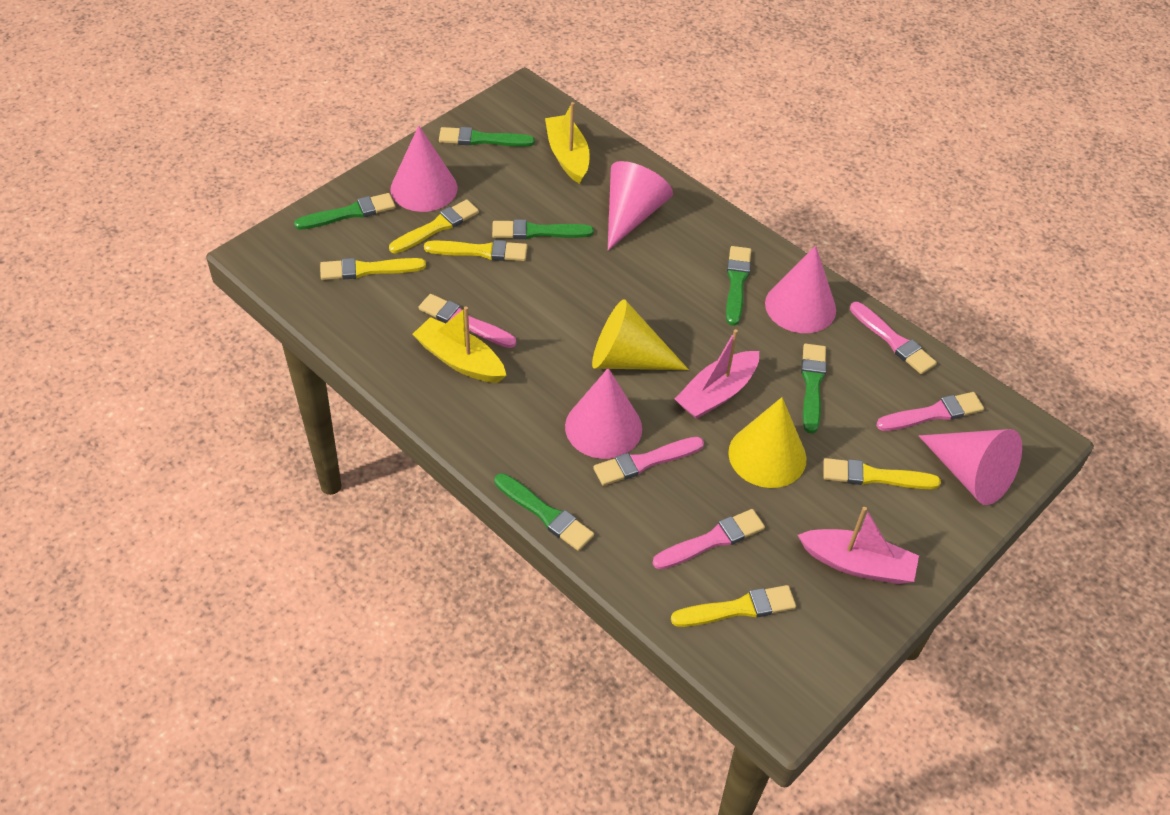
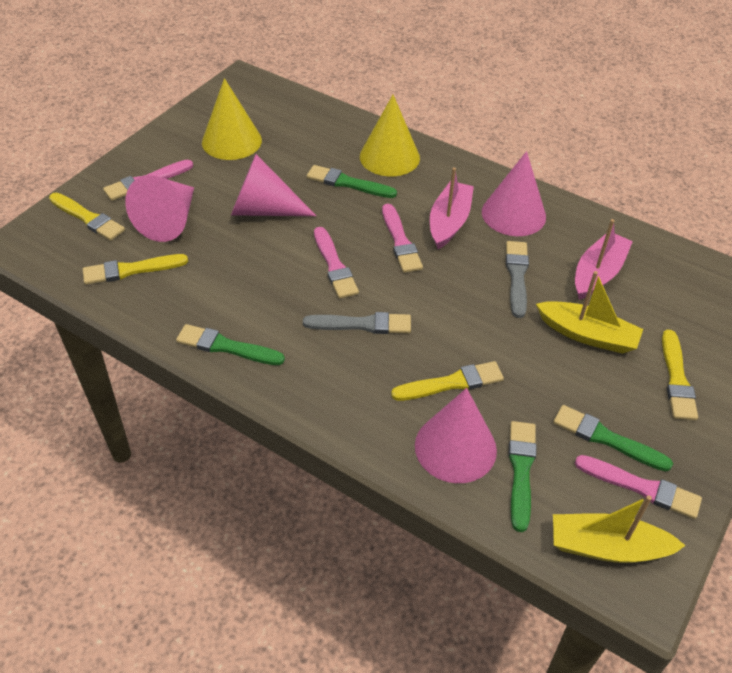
green brush: 6 -> 4
grey brush: 0 -> 2
pink brush: 5 -> 4
pink cone: 5 -> 4
yellow brush: 5 -> 4

